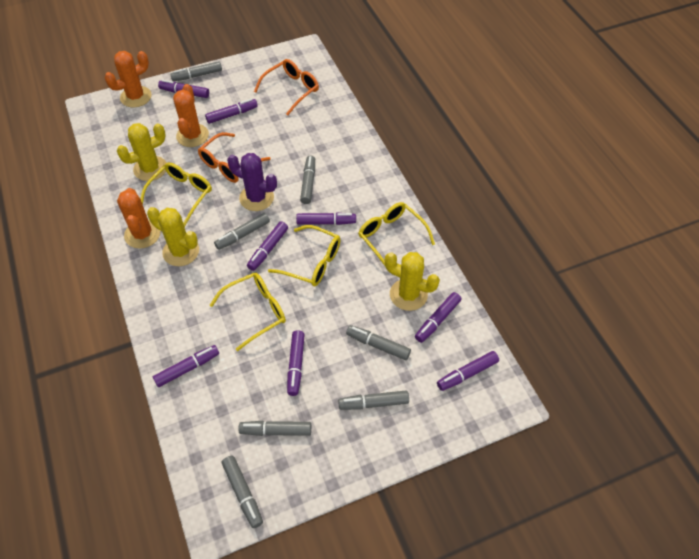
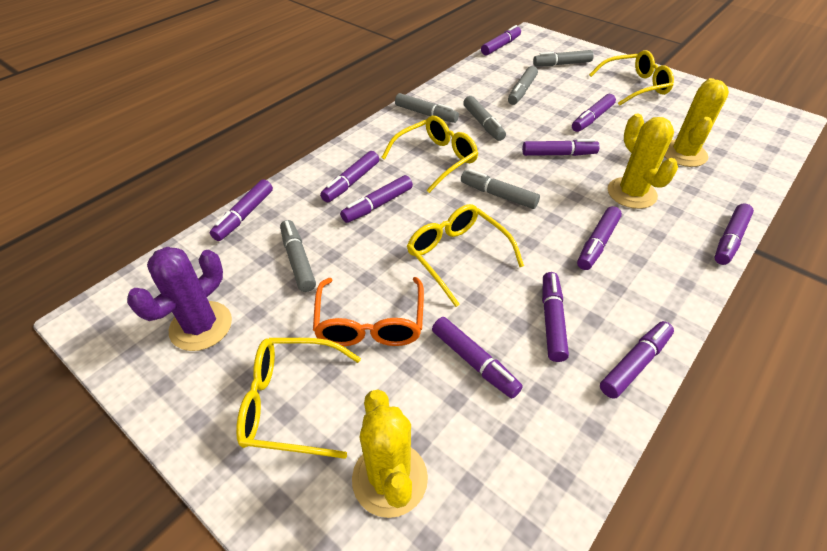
grey marker: 7 -> 6
orange cactus: 3 -> 0
orange glasses: 2 -> 1
purple marker: 8 -> 11

